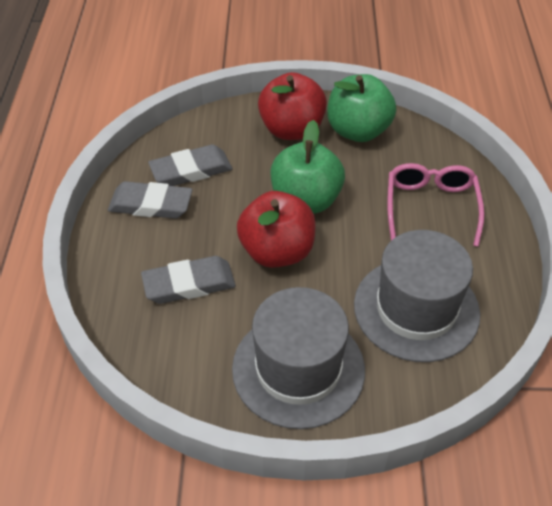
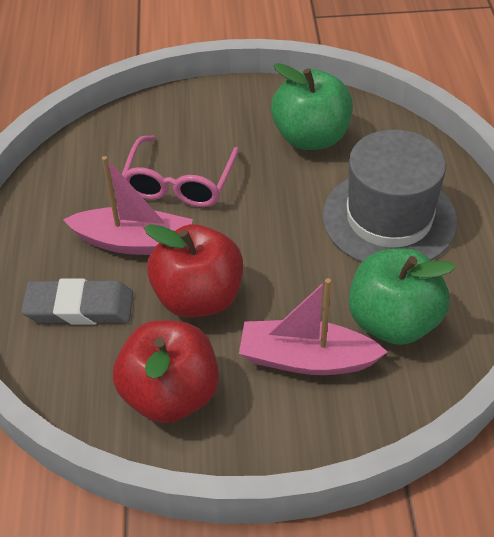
grey eraser: 3 -> 1
grey hat: 2 -> 1
pink boat: 0 -> 2

